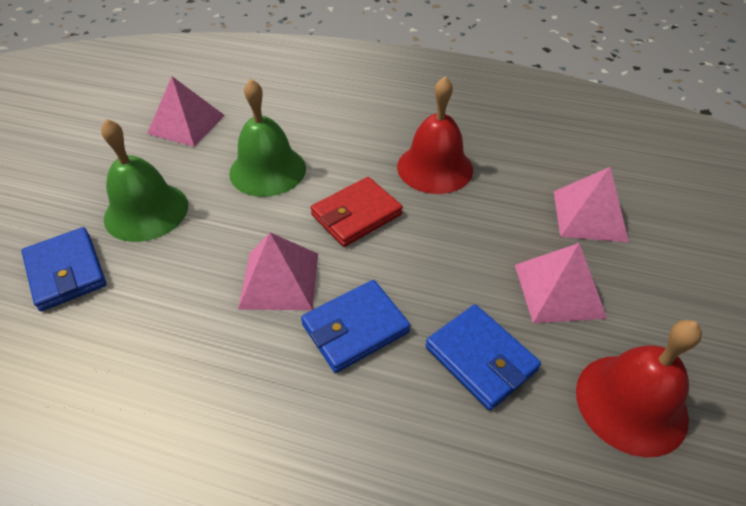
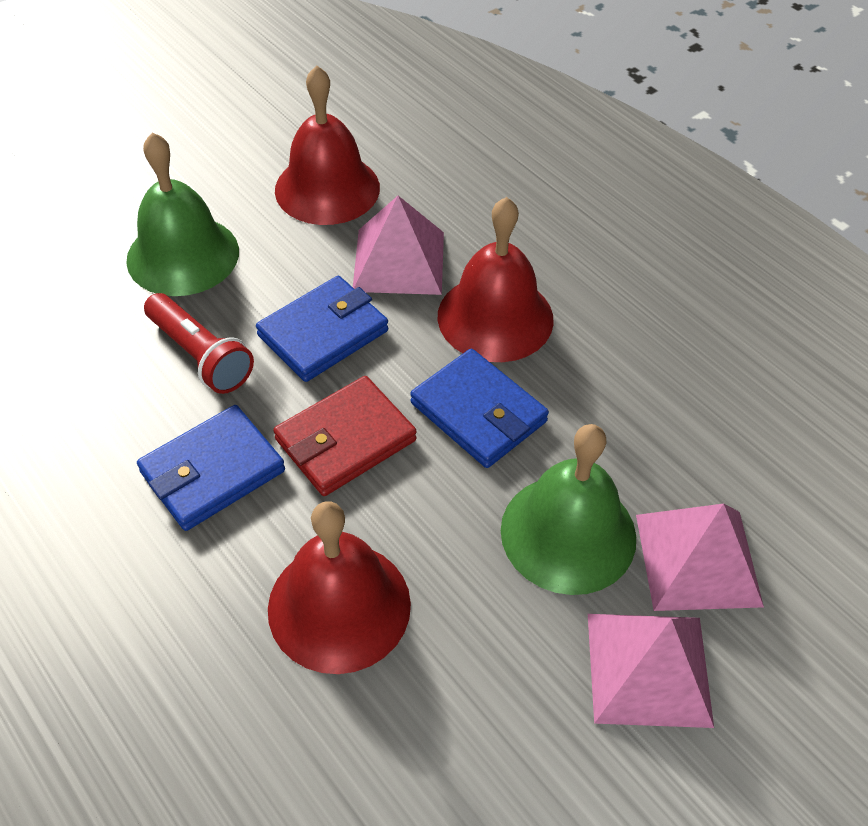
pink pyramid: 4 -> 3
red bell: 2 -> 3
red flashlight: 0 -> 1

